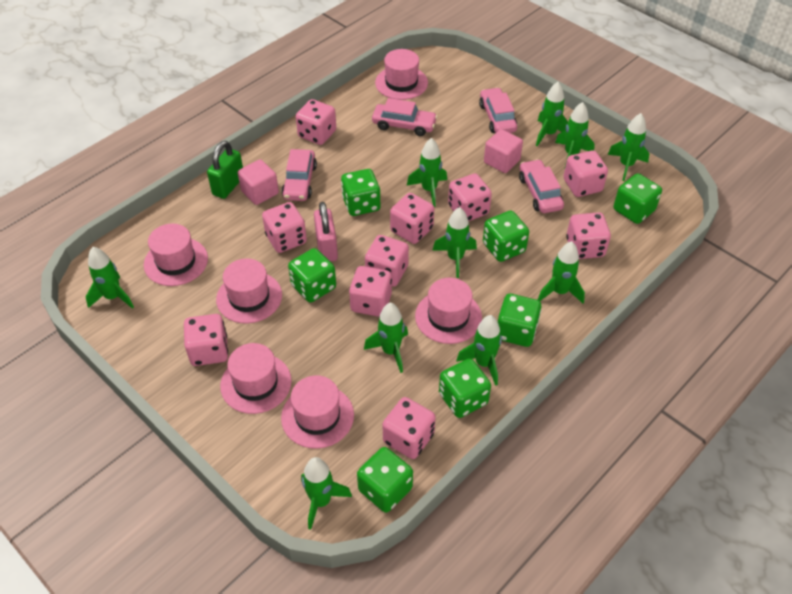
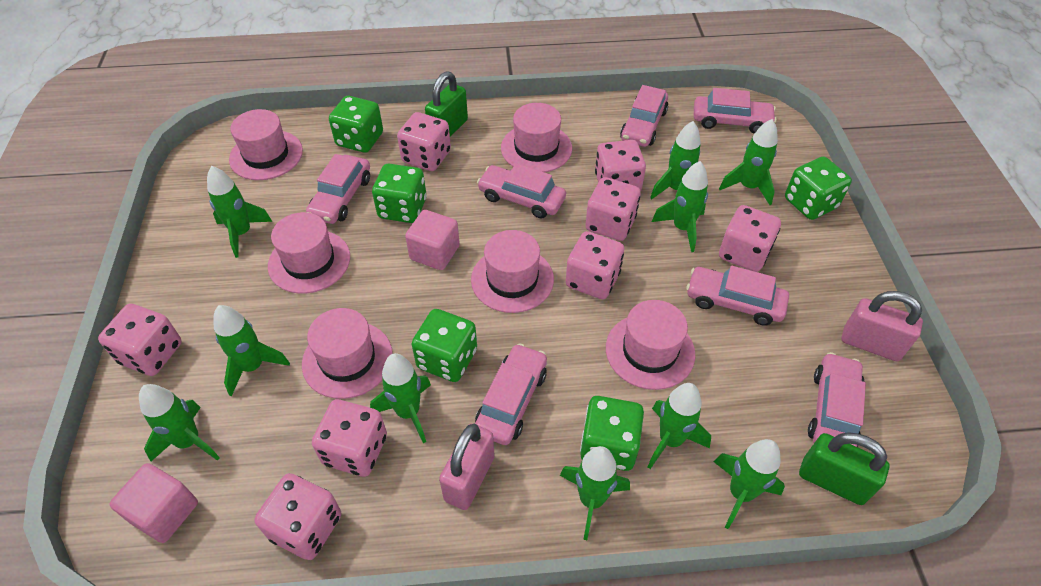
green dice: 7 -> 5
green padlock: 1 -> 2
pink car: 4 -> 7
pink dice: 10 -> 8
pink padlock: 1 -> 2

